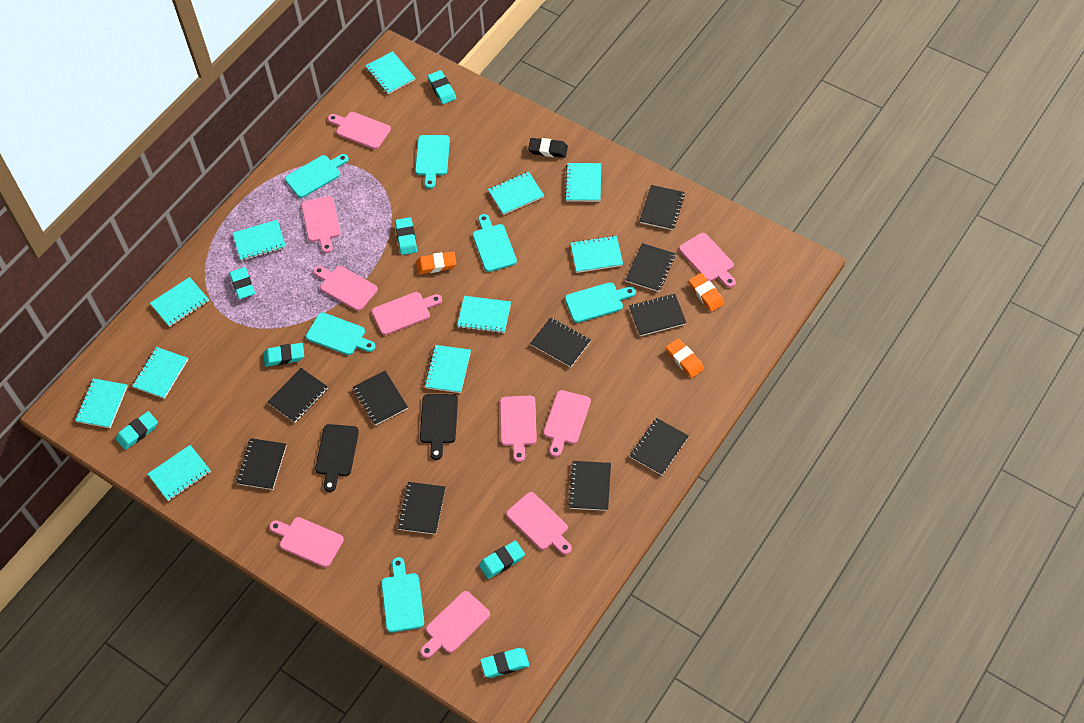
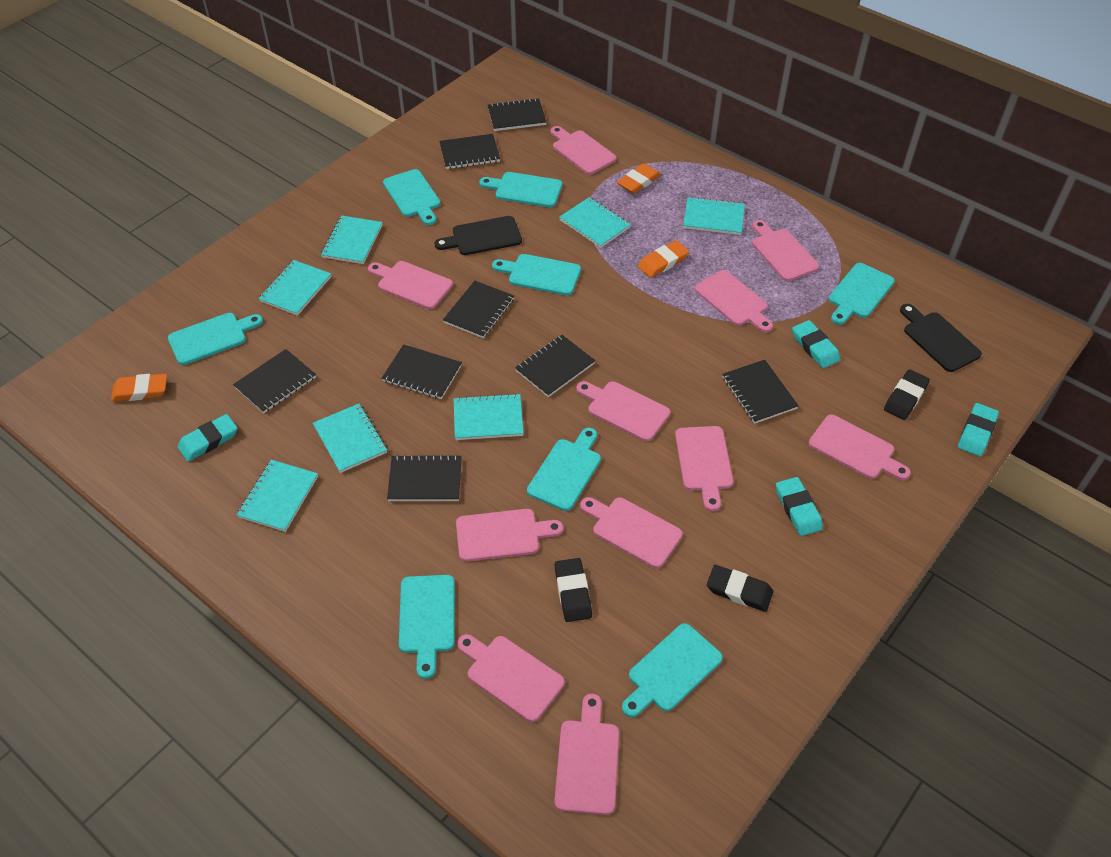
black eraser: 1 -> 3
black notebook: 10 -> 8
pink cutting board: 10 -> 11
turquoise cutting board: 6 -> 8
turquoise eraser: 7 -> 4
turquoise notebook: 11 -> 7

